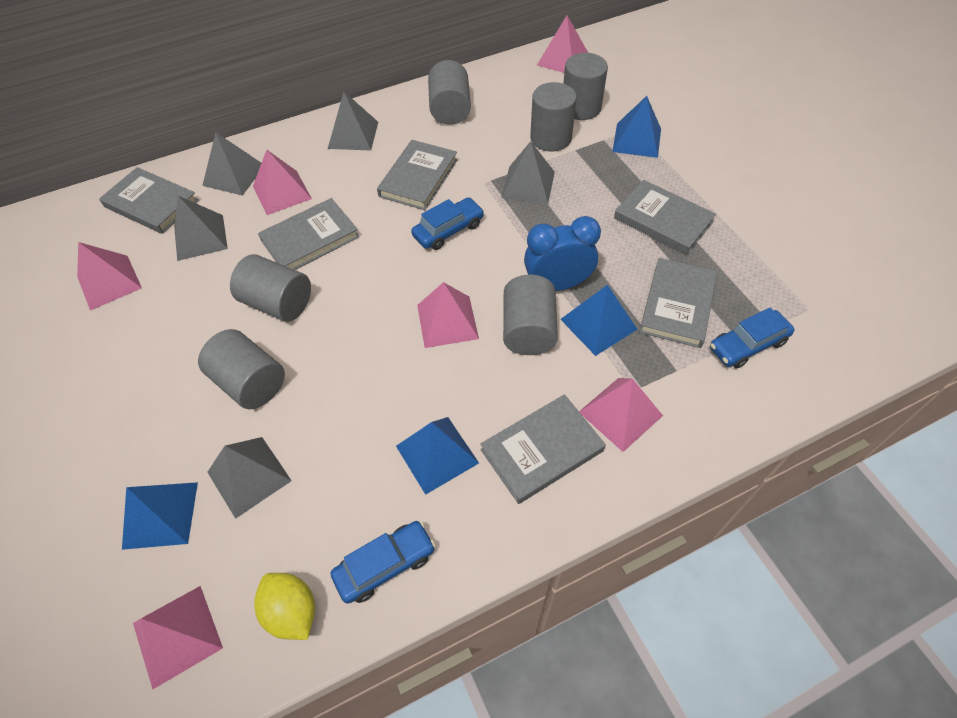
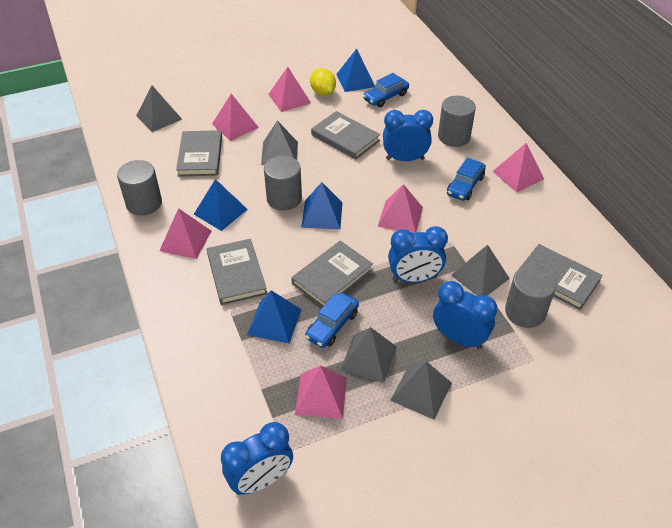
blue clock: 1 -> 4
grey book: 6 -> 5
grey cylinder: 6 -> 4

